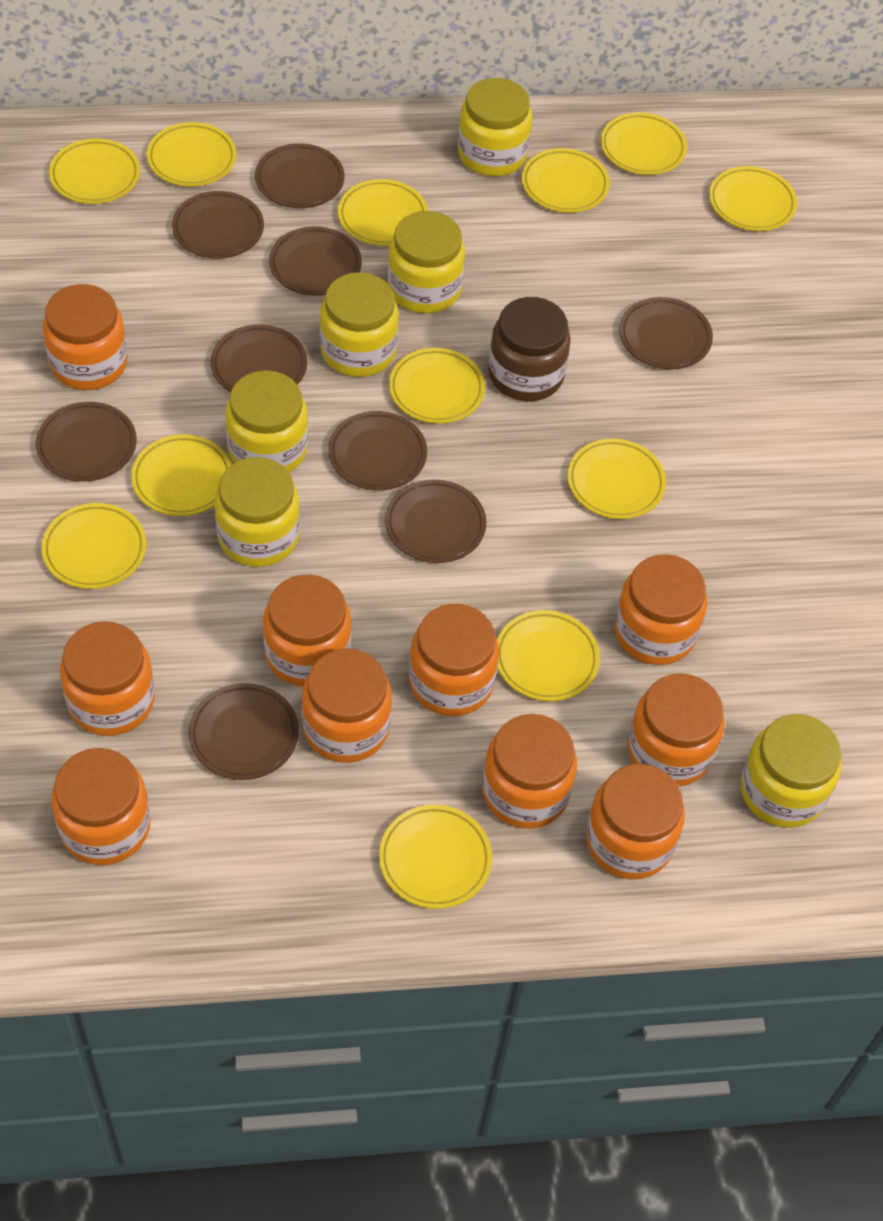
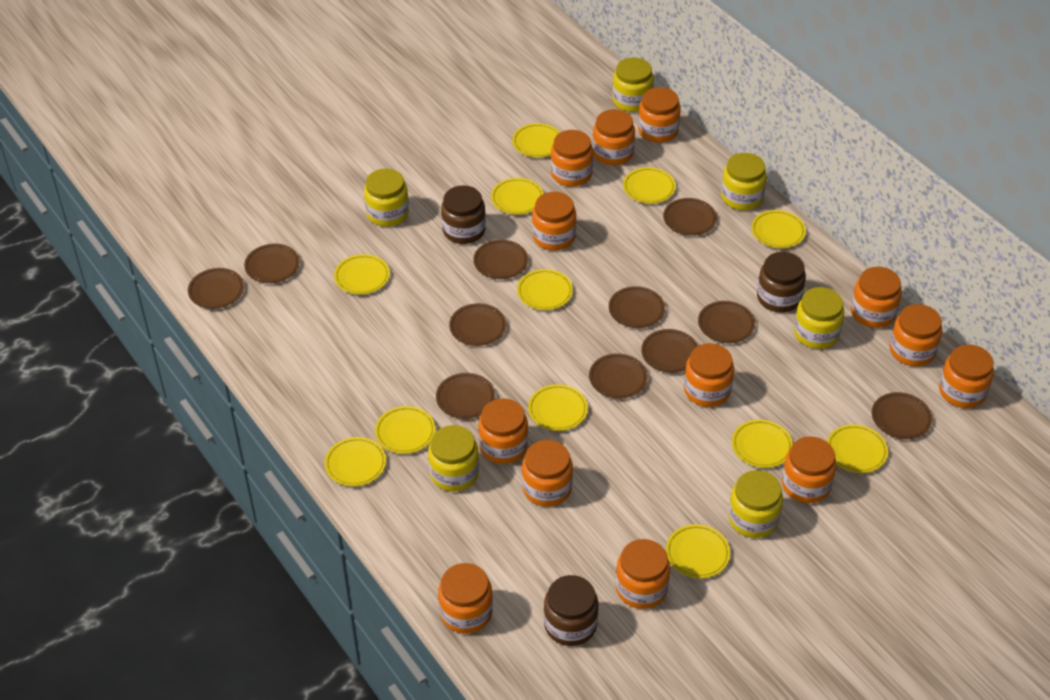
brown jar: 1 -> 3
brown plate: 9 -> 11
orange jar: 10 -> 13

